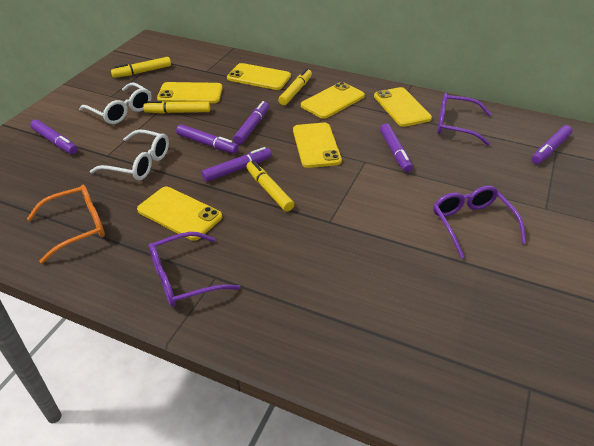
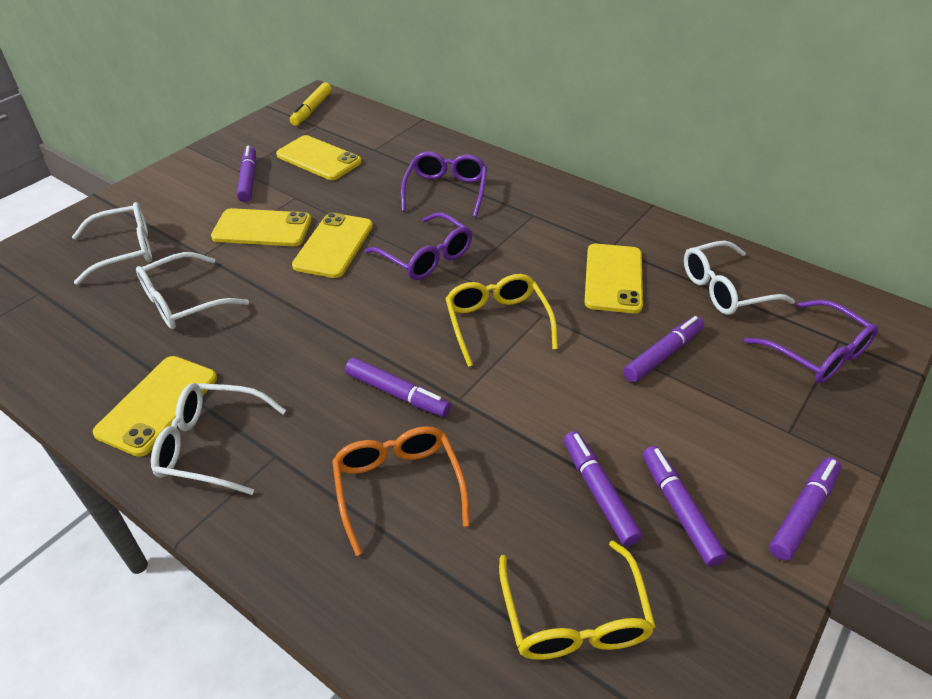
white glasses: 2 -> 4
yellow glasses: 0 -> 2
yellow marker: 4 -> 1
yellow phone: 6 -> 5

